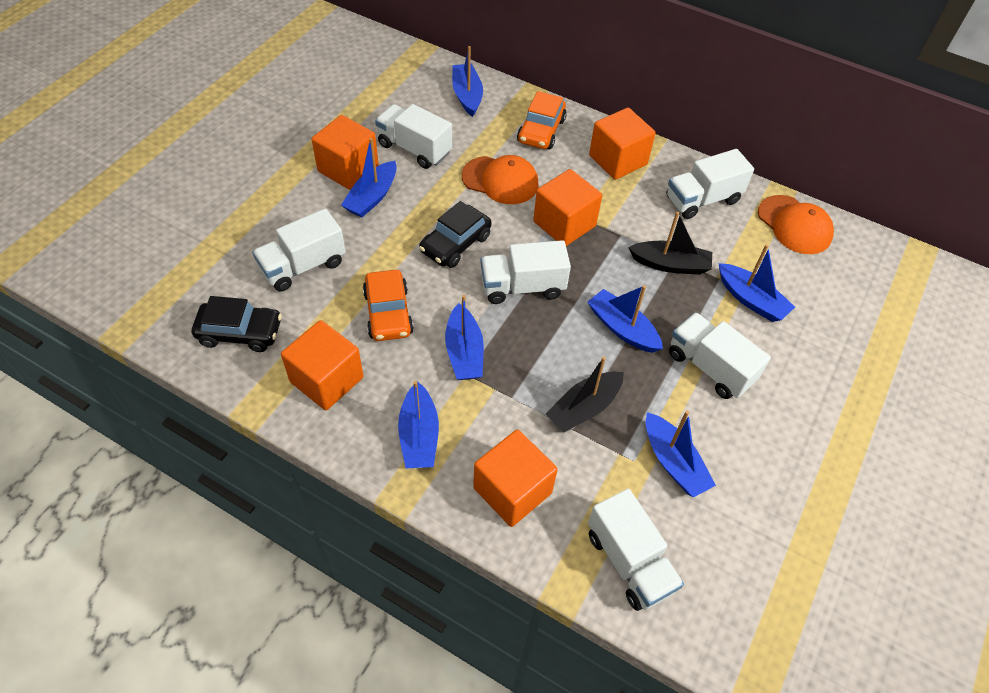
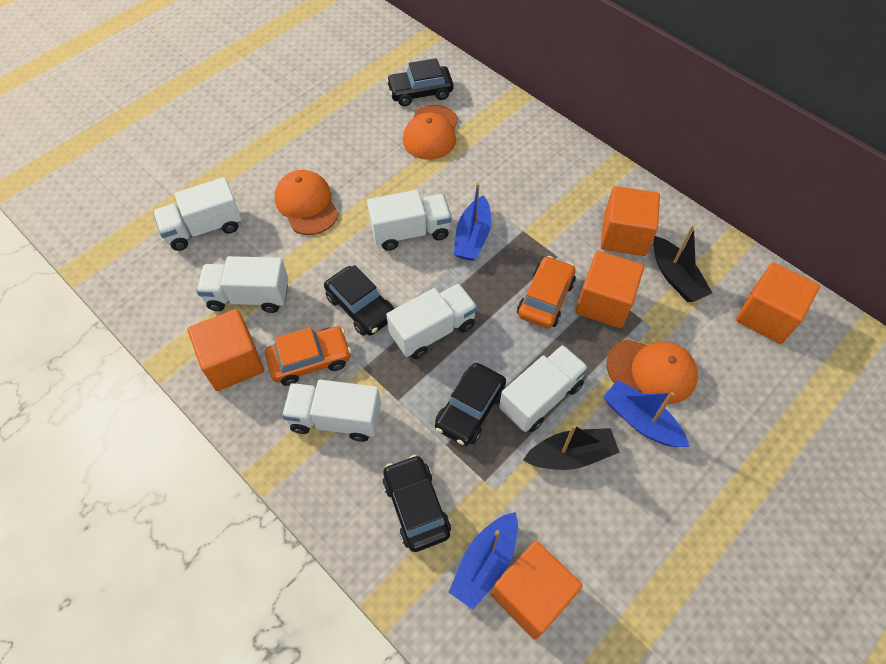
black car: 2 -> 4
blue boat: 7 -> 3
orange cap: 2 -> 3

